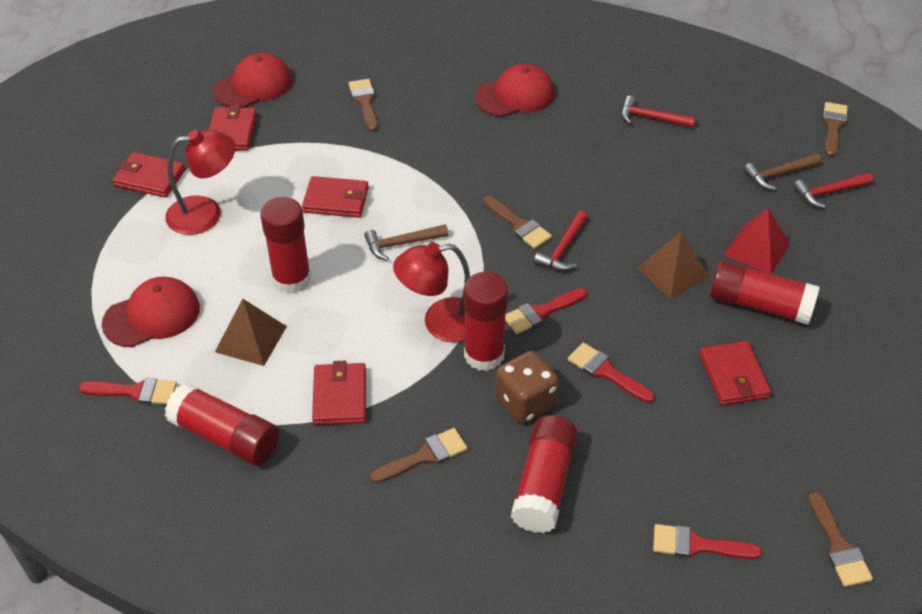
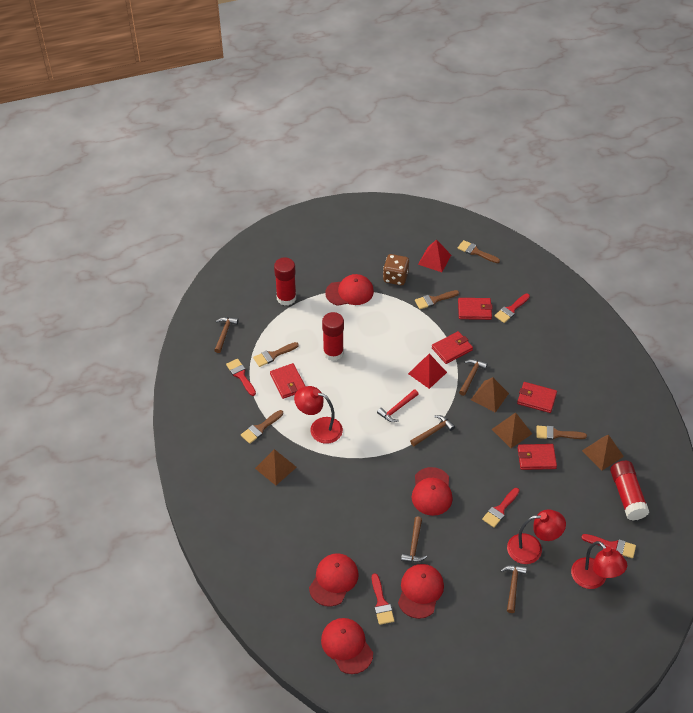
brown hammer: 2 -> 5
brown pyramid: 2 -> 4
red brush: 4 -> 5
red cap: 3 -> 5
red glue stick: 5 -> 3
red hammer: 3 -> 1
red lamp: 2 -> 3
red pyramid: 1 -> 2

